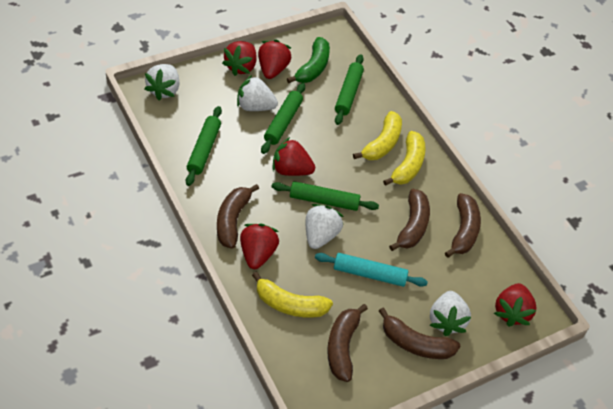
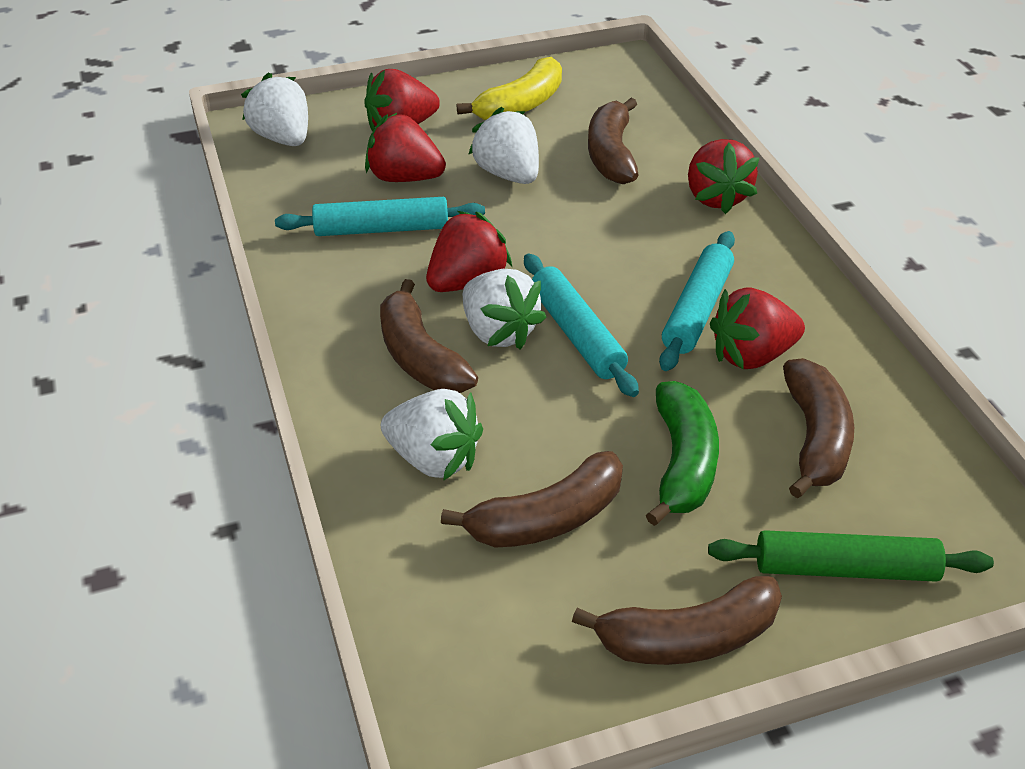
green rolling pin: 4 -> 1
turquoise rolling pin: 1 -> 3
yellow banana: 3 -> 1

